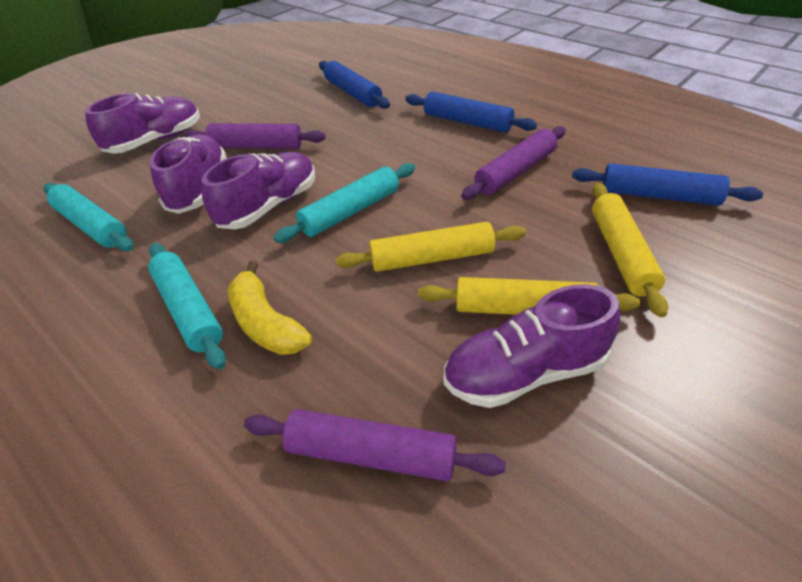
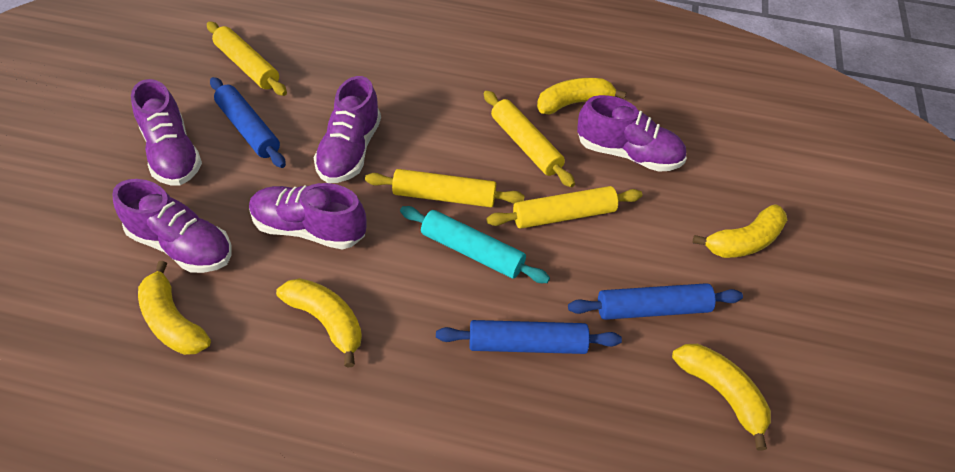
purple rolling pin: 3 -> 0
purple shoe: 4 -> 5
turquoise rolling pin: 3 -> 1
yellow banana: 1 -> 5
yellow rolling pin: 3 -> 4

